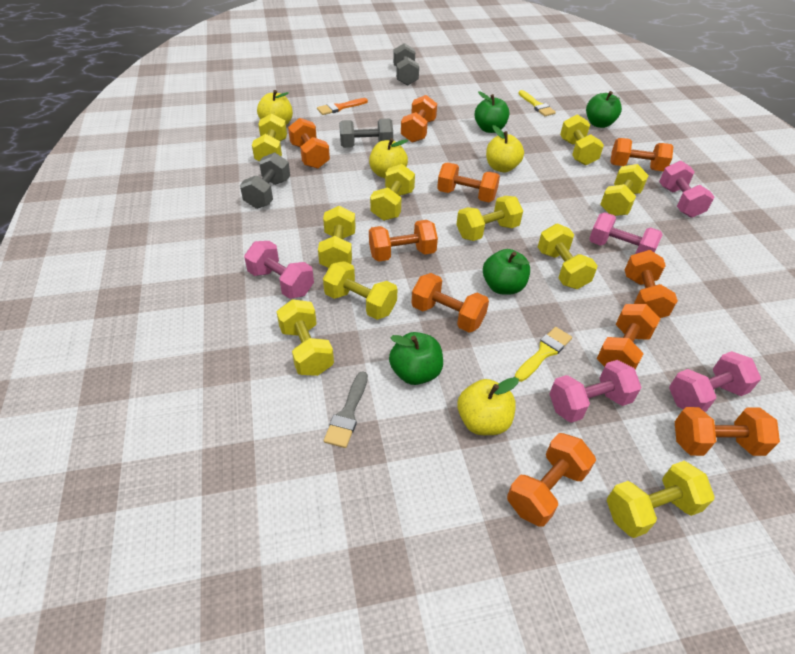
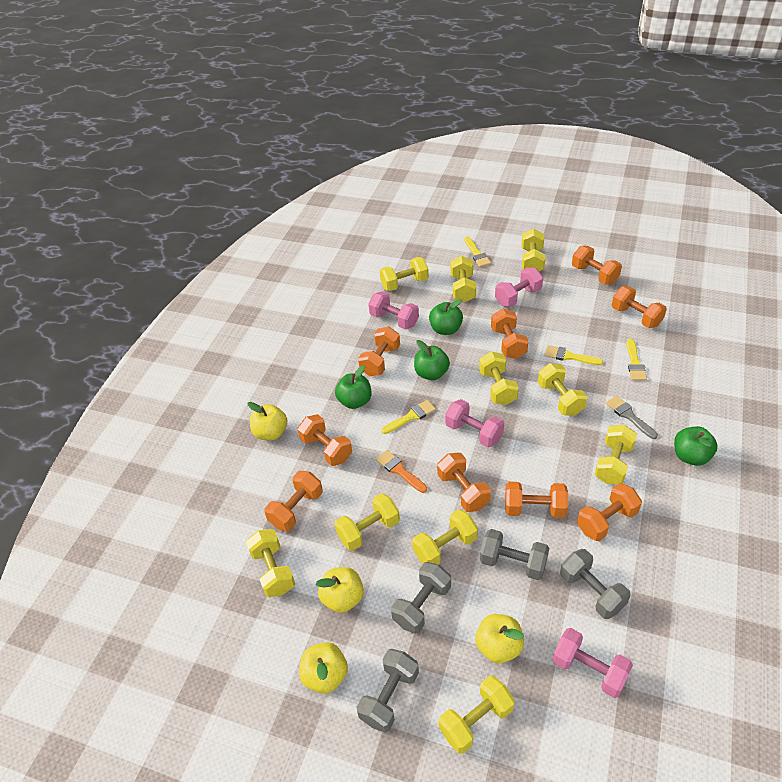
grey dumbbell: 3 -> 4
orange dumbbell: 10 -> 9
pink dumbbell: 5 -> 4
yellow brush: 2 -> 4

